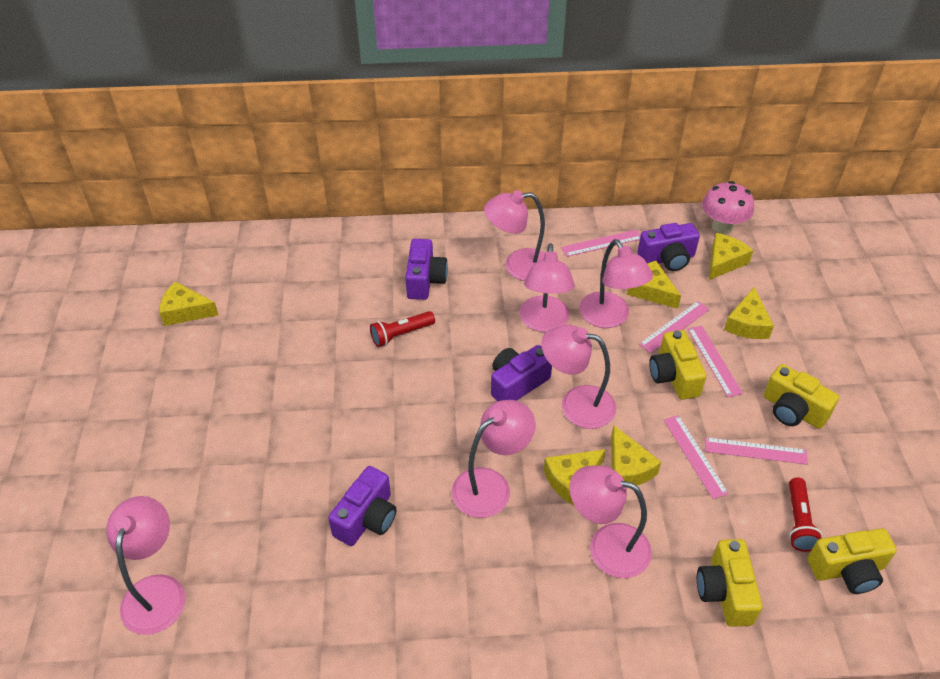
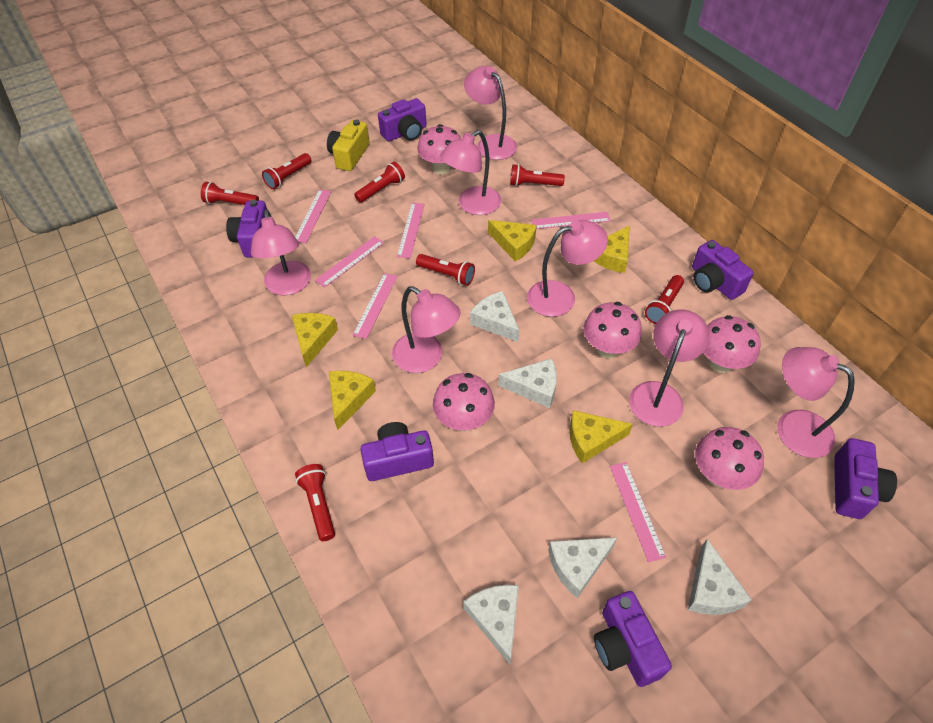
pink mushroom: 1 -> 5
pink ruler: 5 -> 6
purple camera: 4 -> 6
red flashlight: 2 -> 7
white cheese: 0 -> 5
yellow camera: 4 -> 1
yellow cheese: 6 -> 5

